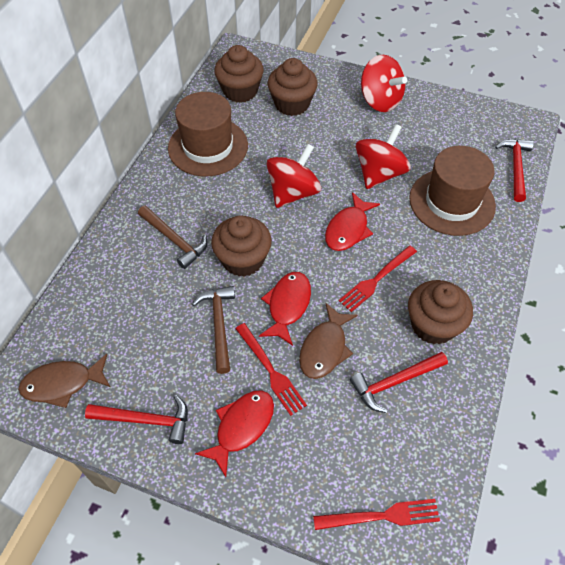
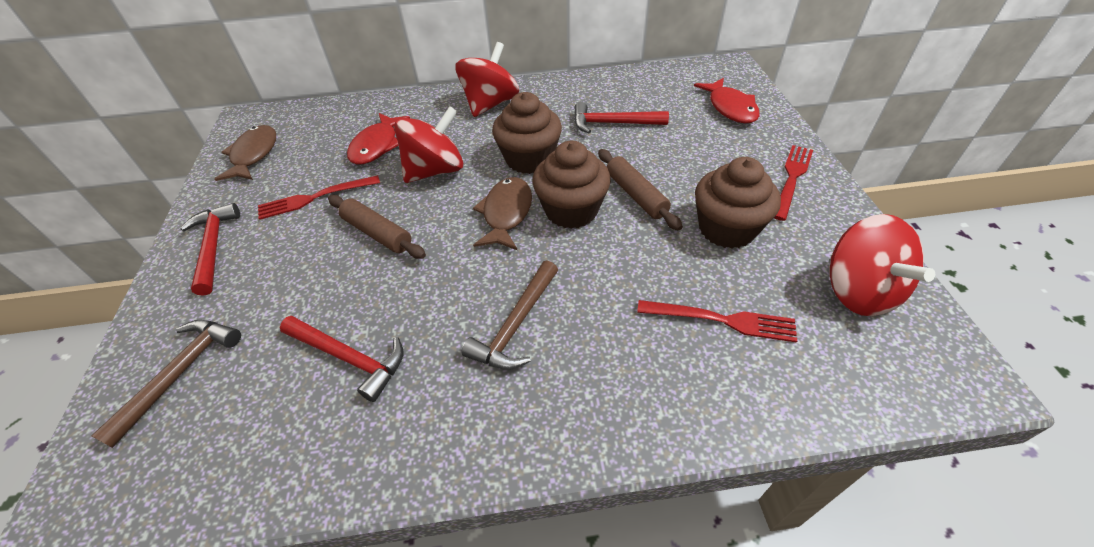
brown cupcake: 4 -> 3
brown hat: 2 -> 0
brown rolling pin: 0 -> 2
red fish: 3 -> 2

